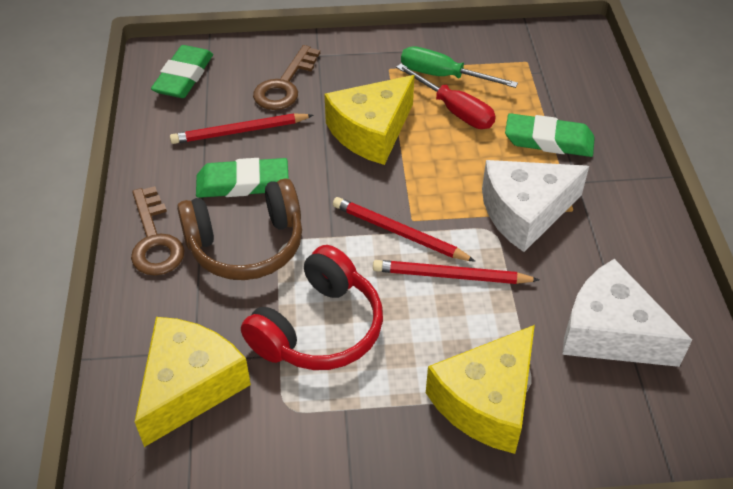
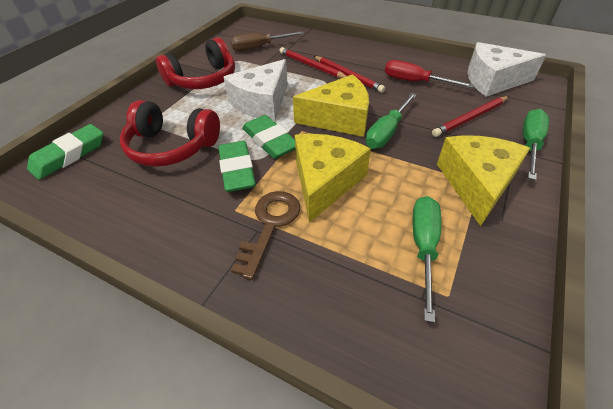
brown headphones: 1 -> 0
brown key: 2 -> 1
brown screwdriver: 0 -> 1
green screwdriver: 1 -> 3
red headphones: 1 -> 2

